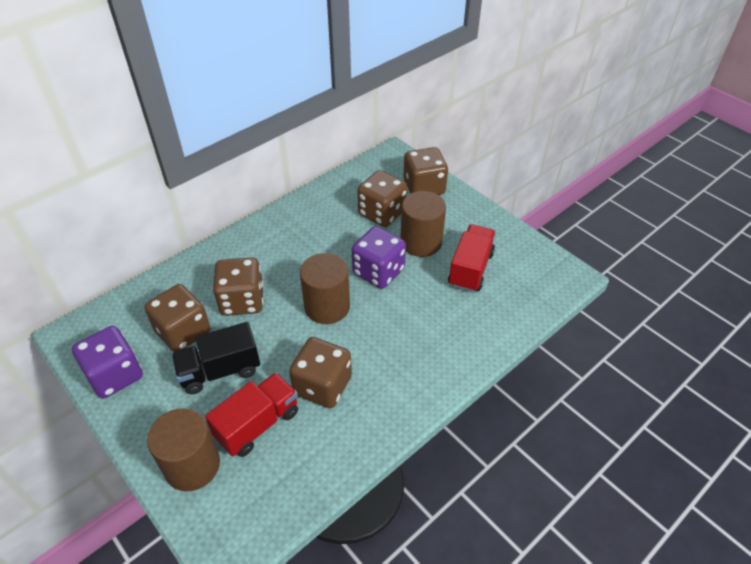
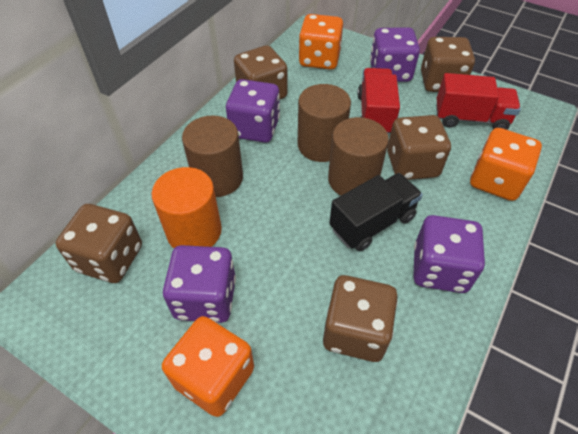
orange cylinder: 0 -> 1
orange dice: 0 -> 3
purple dice: 2 -> 4

